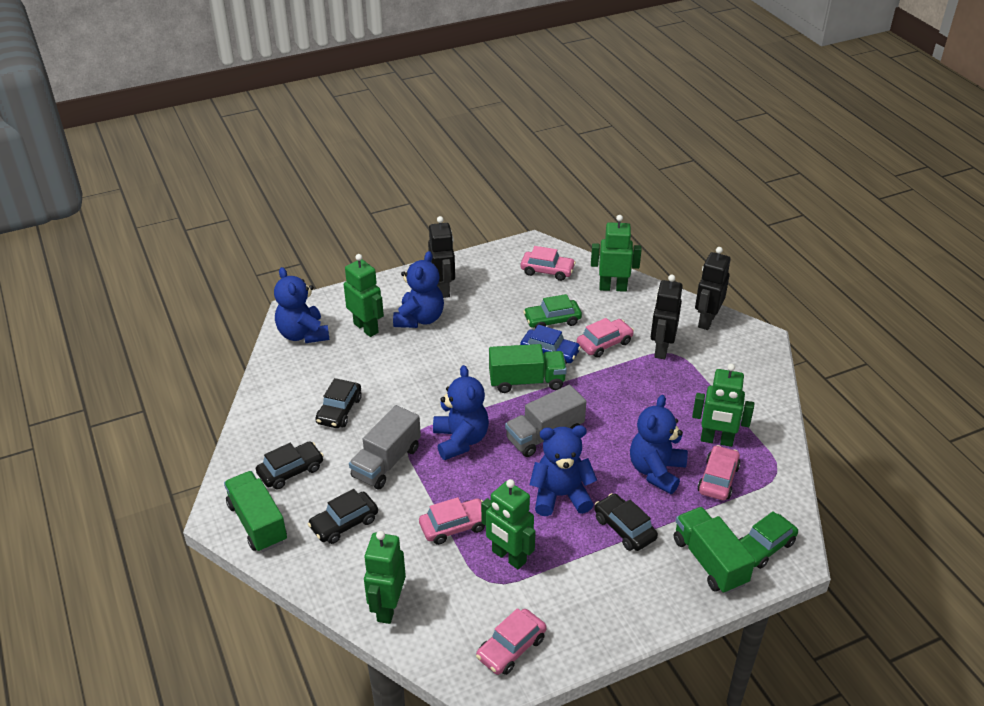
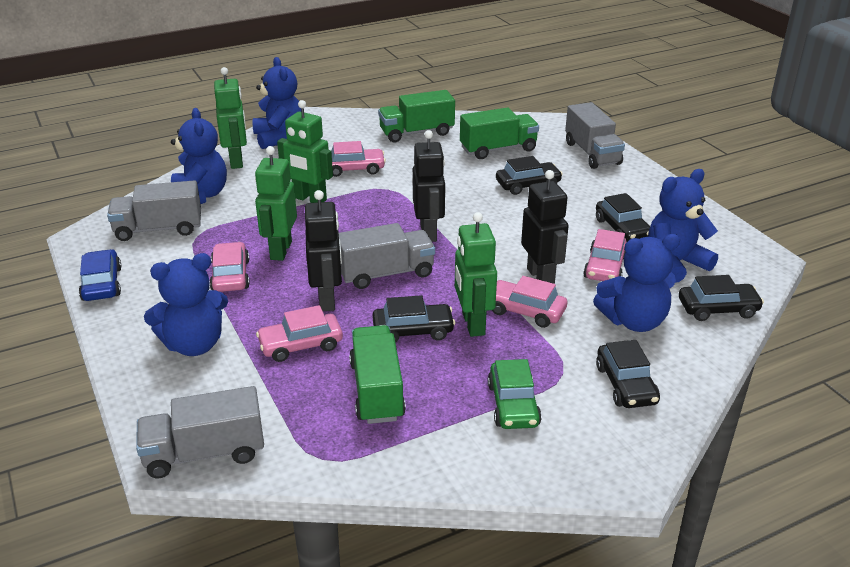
black car: 4 -> 5
green car: 2 -> 1
green robot: 5 -> 4
grey truck: 2 -> 4

